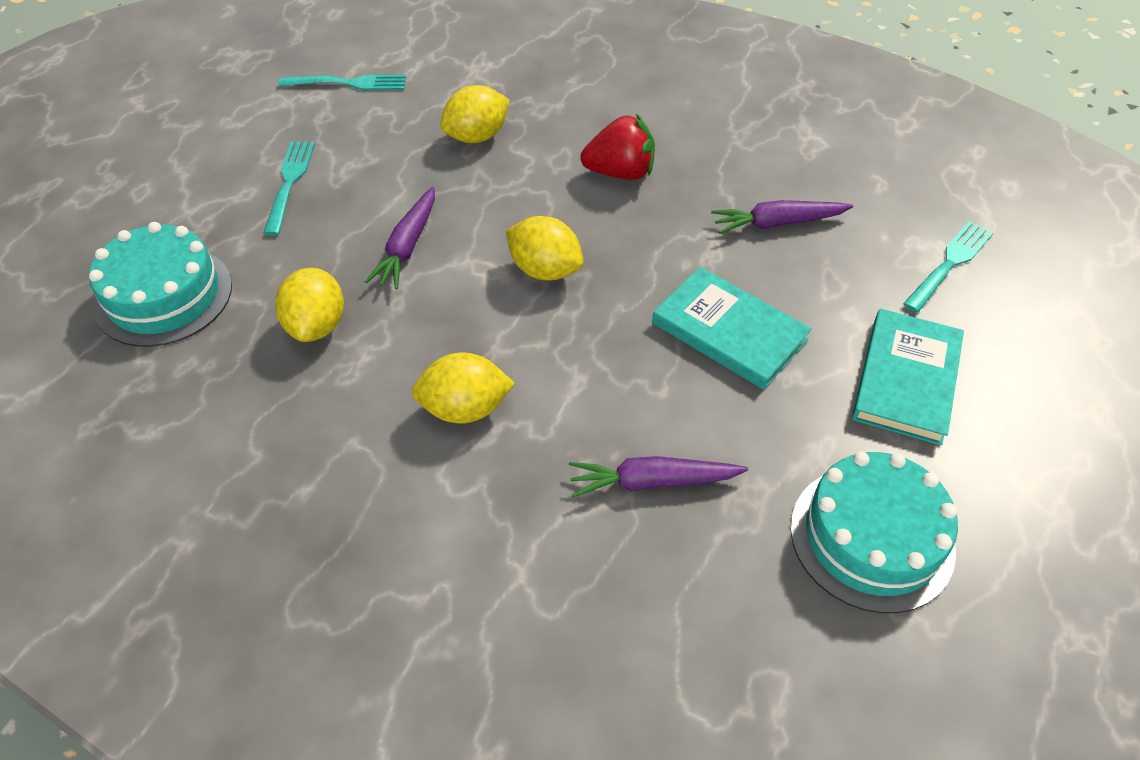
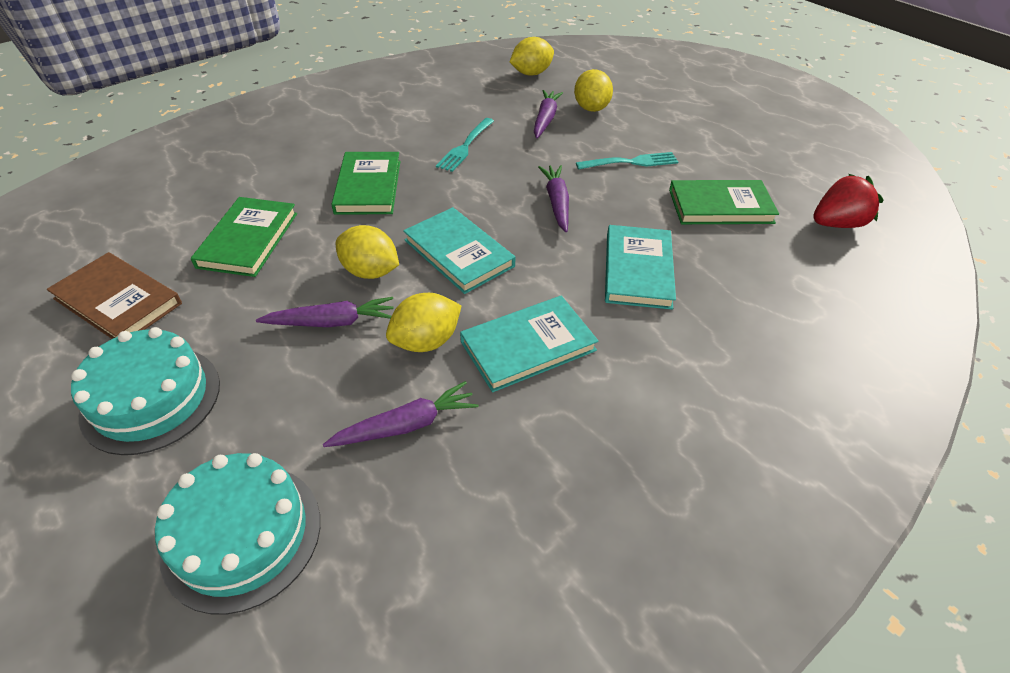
brown book: 0 -> 1
green book: 0 -> 3
purple carrot: 3 -> 4
turquoise book: 2 -> 3
turquoise fork: 3 -> 2

